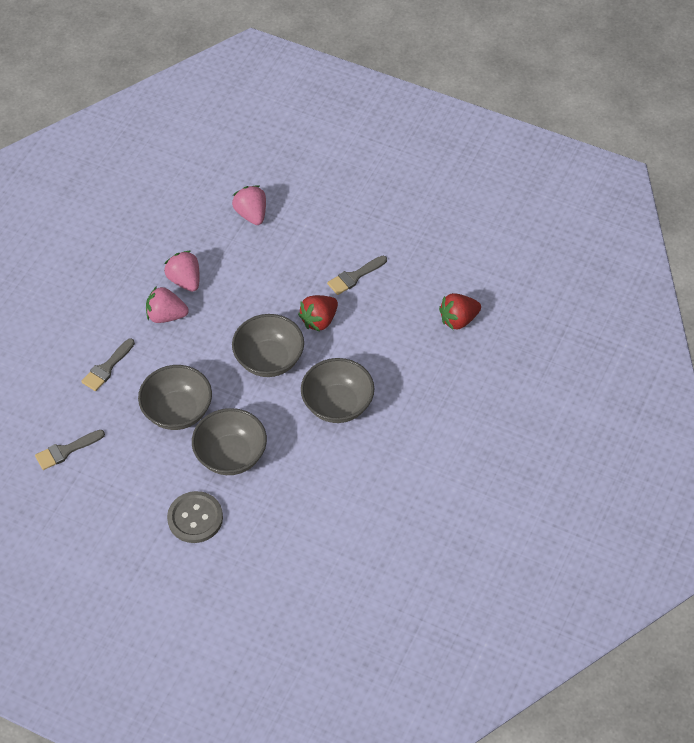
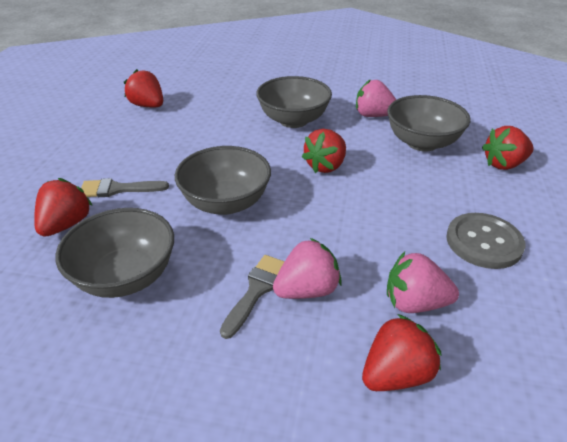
grey brush: 3 -> 2
red strawberry: 2 -> 5

